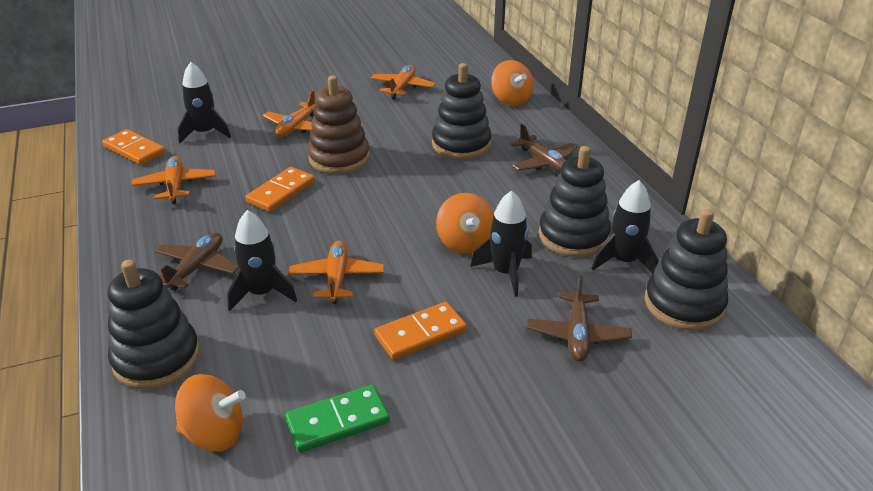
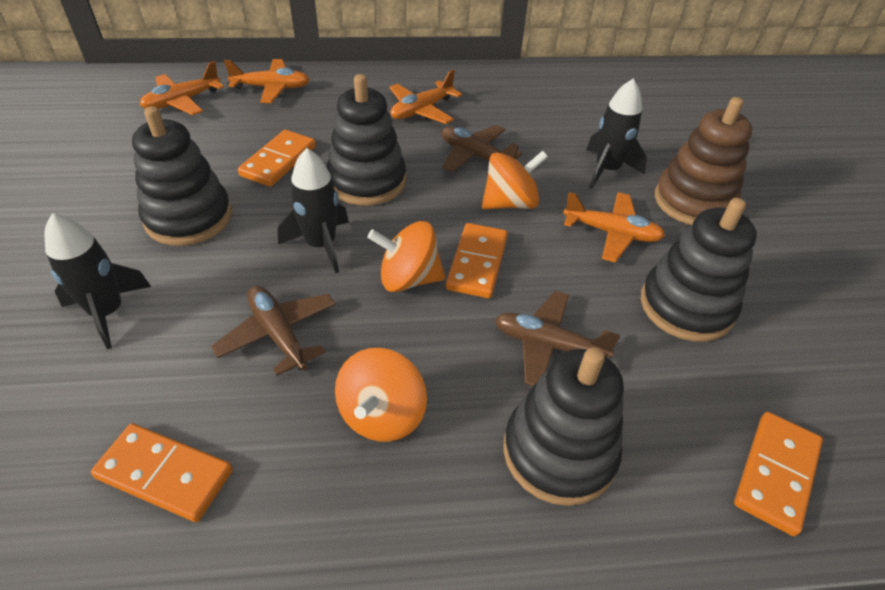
black rocket: 4 -> 3
green domino: 1 -> 0
orange domino: 3 -> 4

